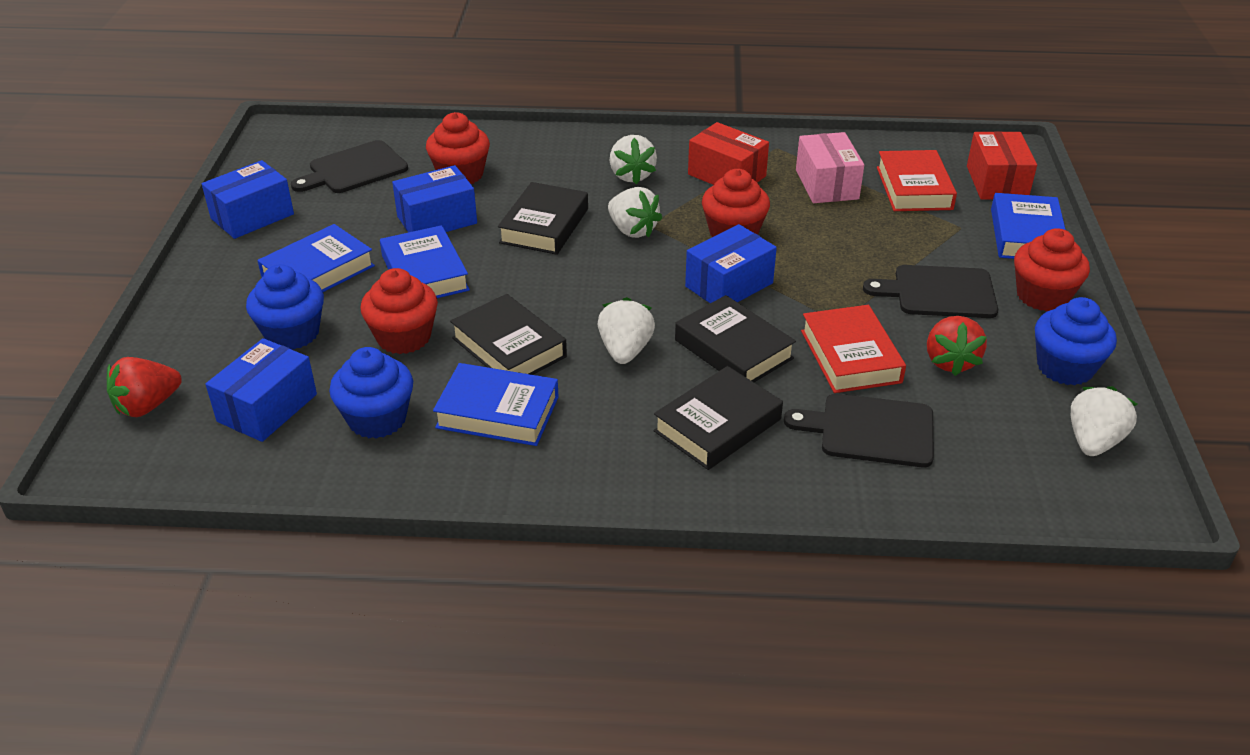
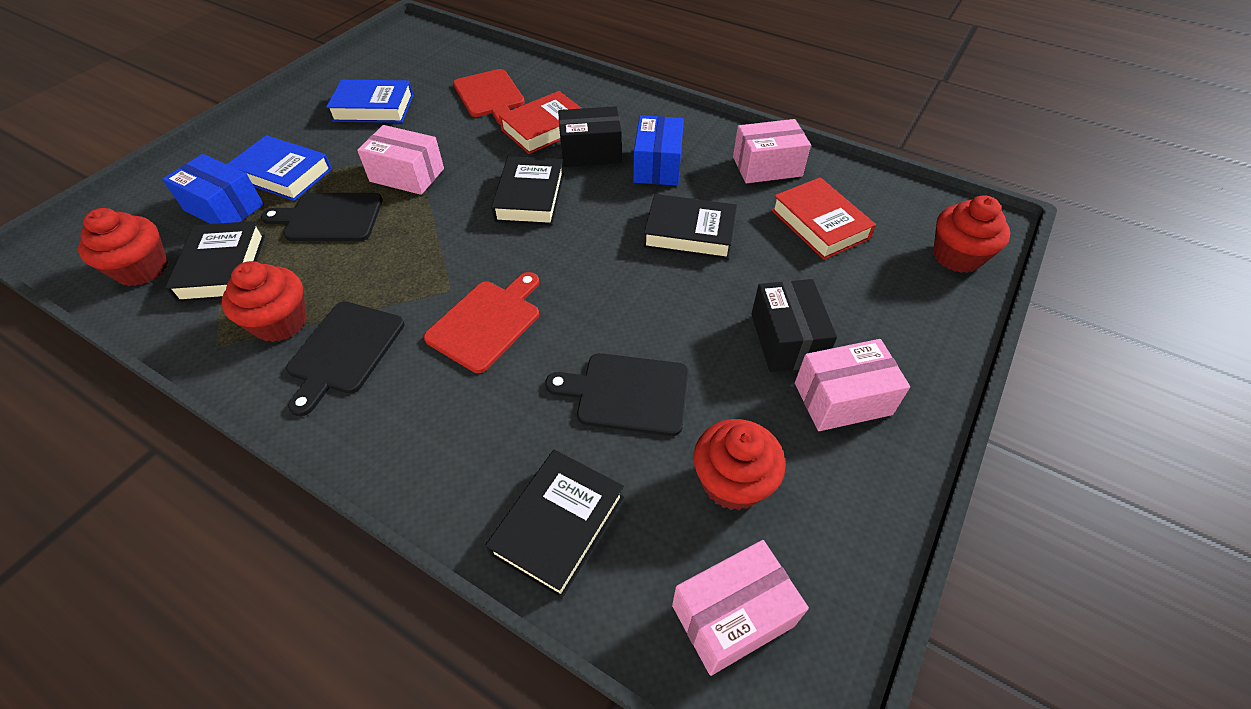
black box: 0 -> 2
blue book: 4 -> 2
blue box: 4 -> 2
blue cupcake: 3 -> 0
pink box: 1 -> 4
red box: 2 -> 0
red cutting board: 0 -> 2
red strawberry: 2 -> 0
white strawberry: 4 -> 0

